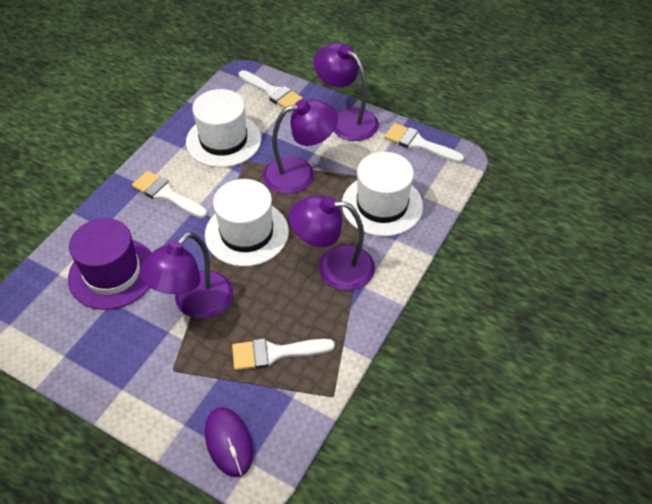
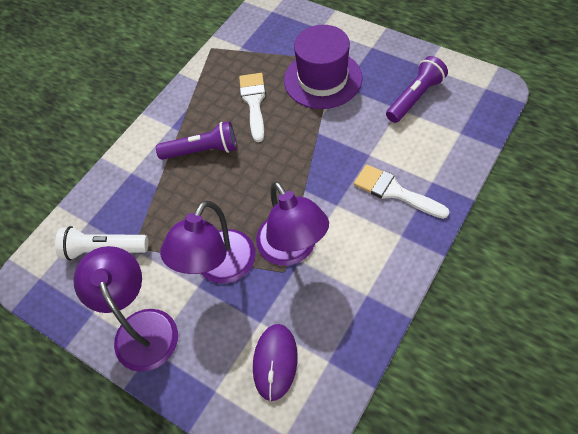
purple flashlight: 0 -> 2
purple lamp: 4 -> 3
white brush: 4 -> 2
white flashlight: 0 -> 1
white hat: 3 -> 0

